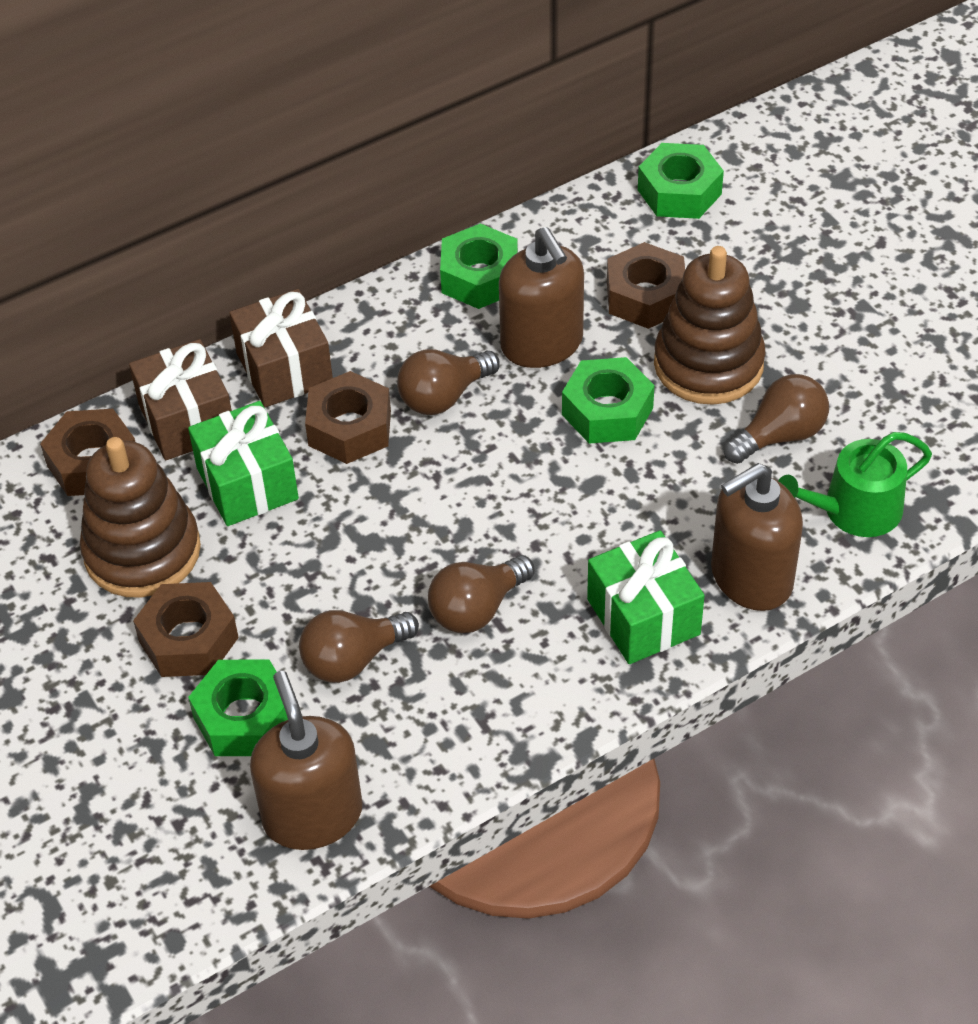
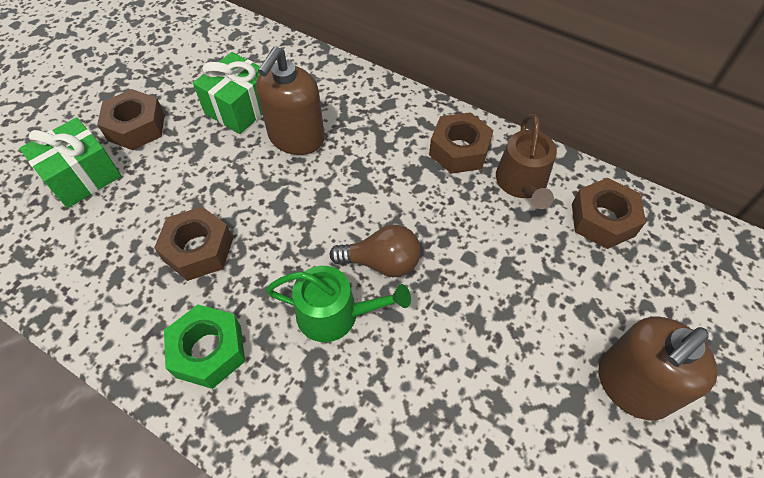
brown gift: 2 -> 0
brown light bulb: 4 -> 1
brown soap dispenser: 3 -> 2
brown stacking toy: 2 -> 0
brown watering can: 0 -> 1
green nut: 4 -> 1

